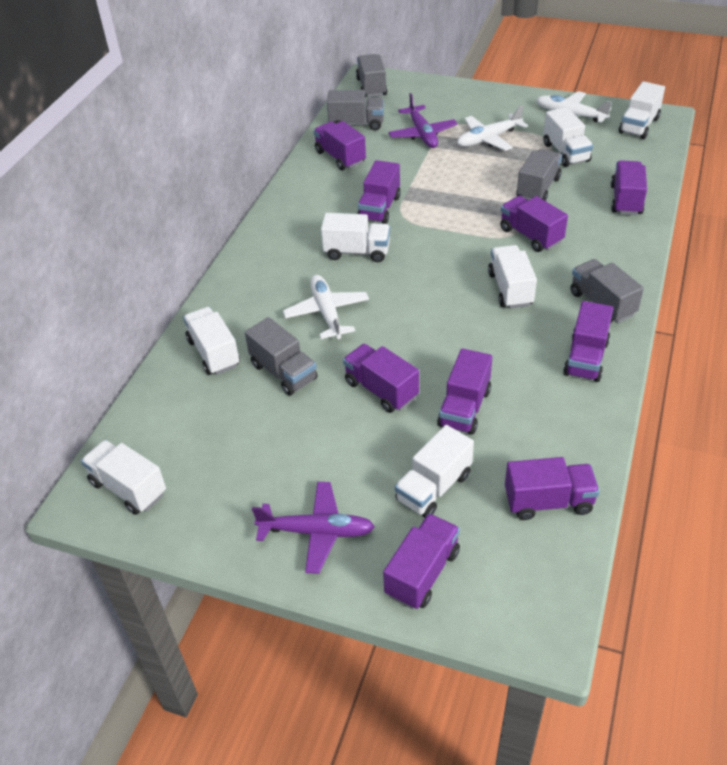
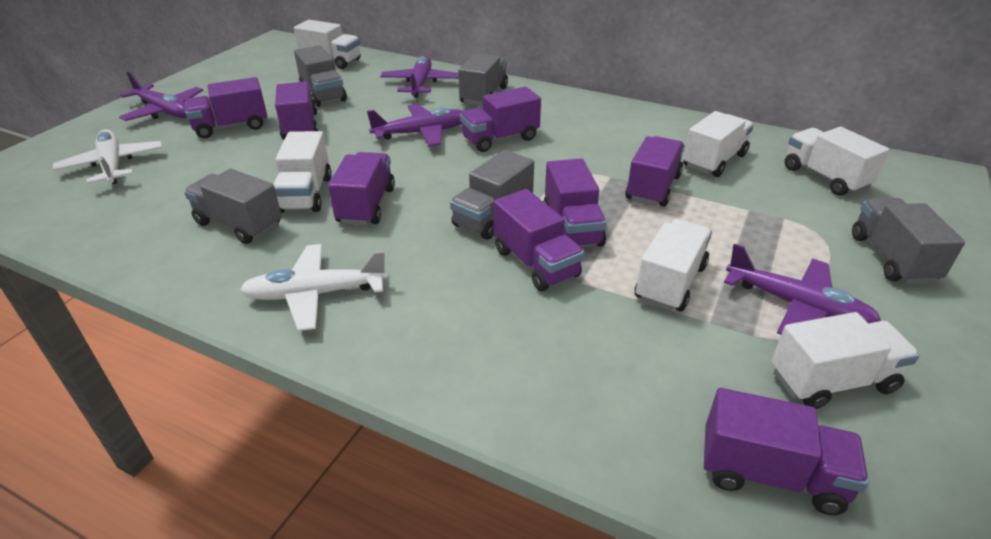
purple plane: 2 -> 4
purple truck: 9 -> 8
white plane: 3 -> 2
white truck: 7 -> 6

